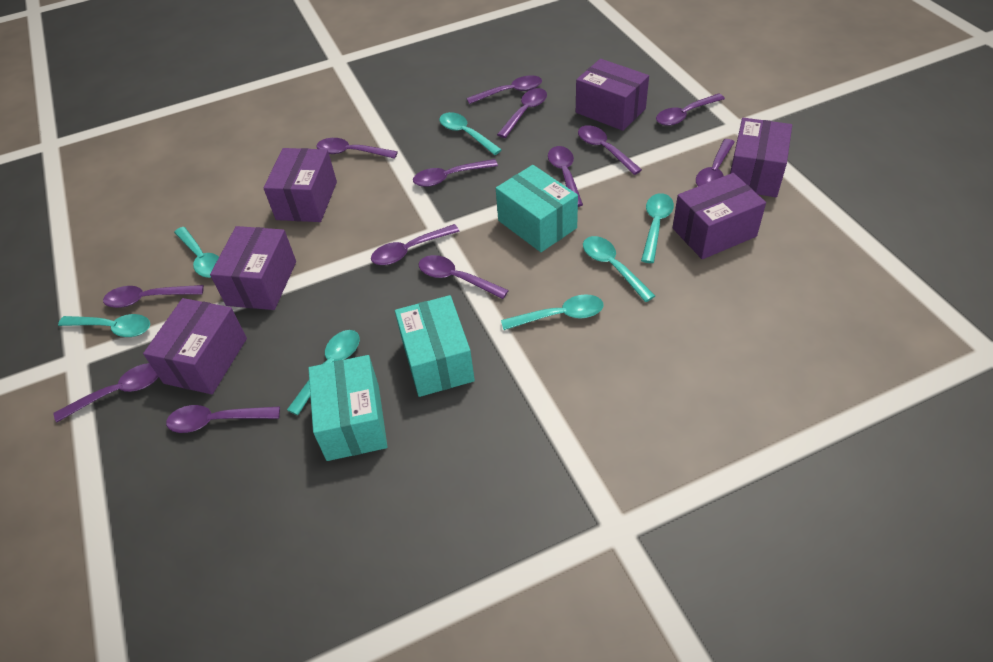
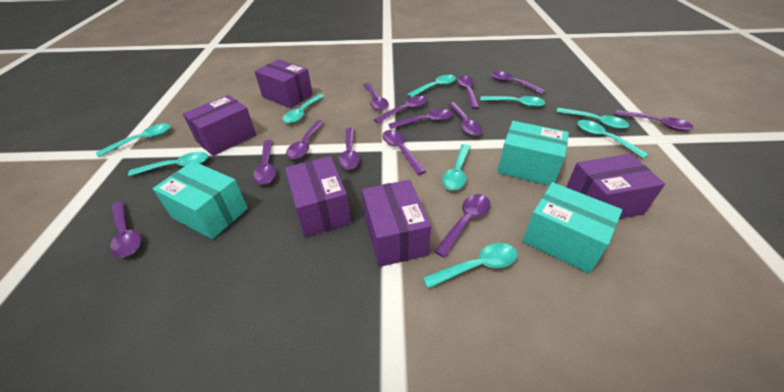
purple box: 6 -> 5
turquoise spoon: 7 -> 9

